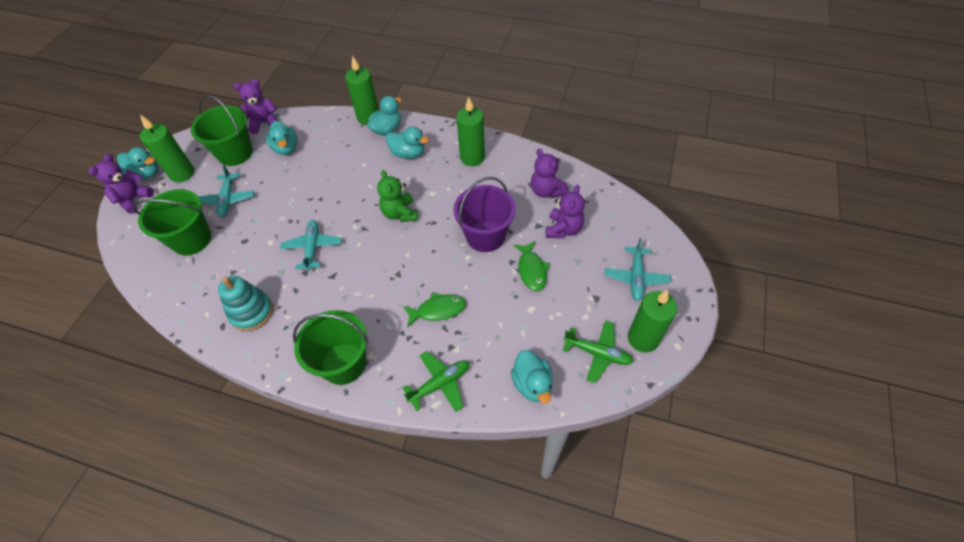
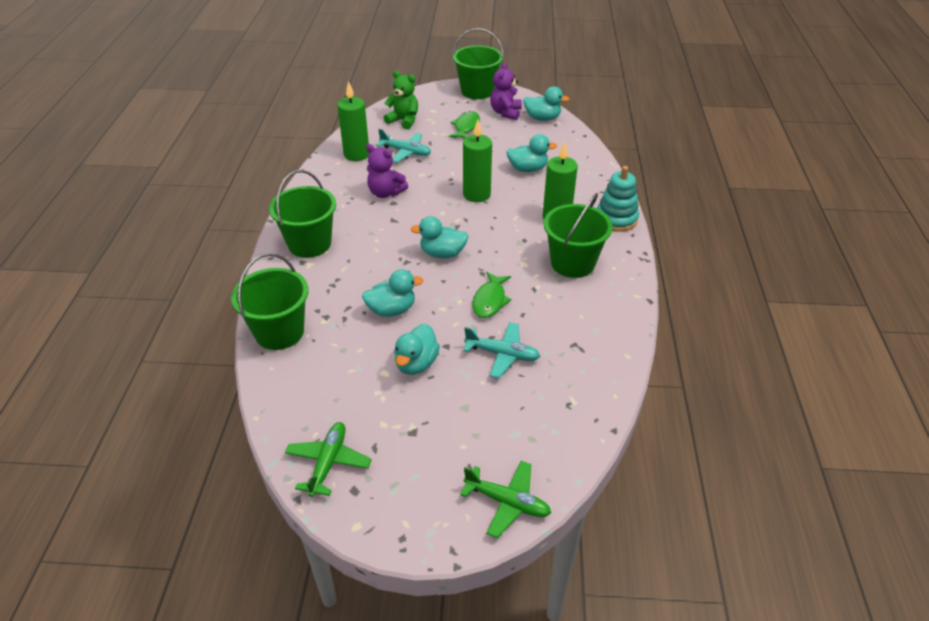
green bucket: 3 -> 4
green candle: 4 -> 3
purple bucket: 1 -> 0
purple teddy bear: 4 -> 2
turquoise plane: 3 -> 2

